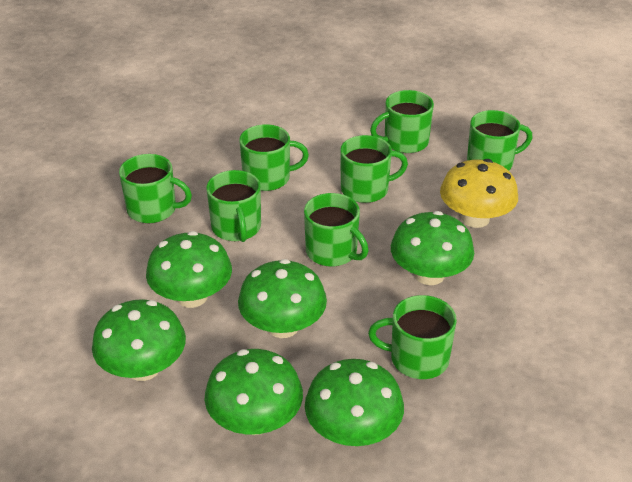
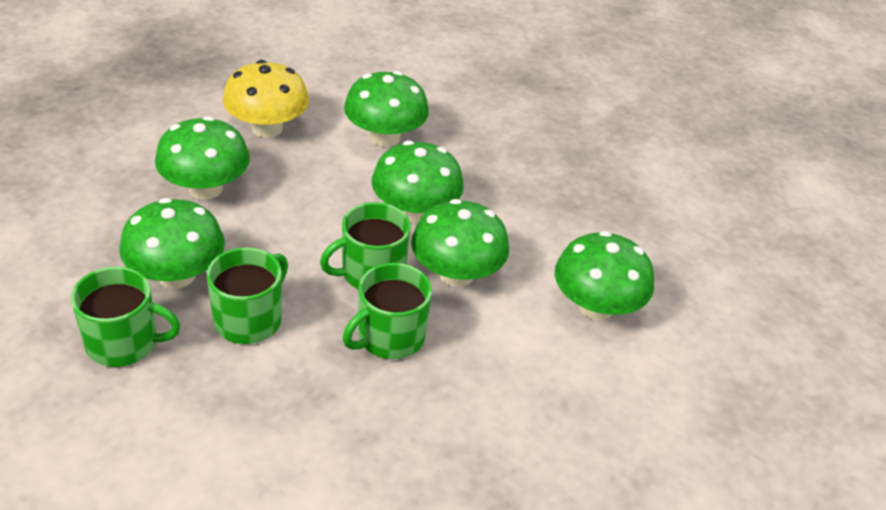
green mug: 8 -> 4

